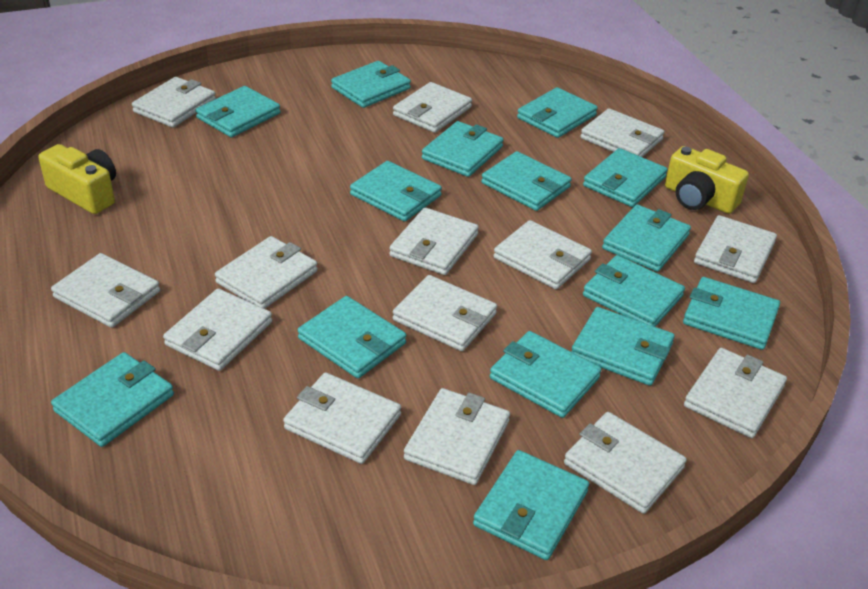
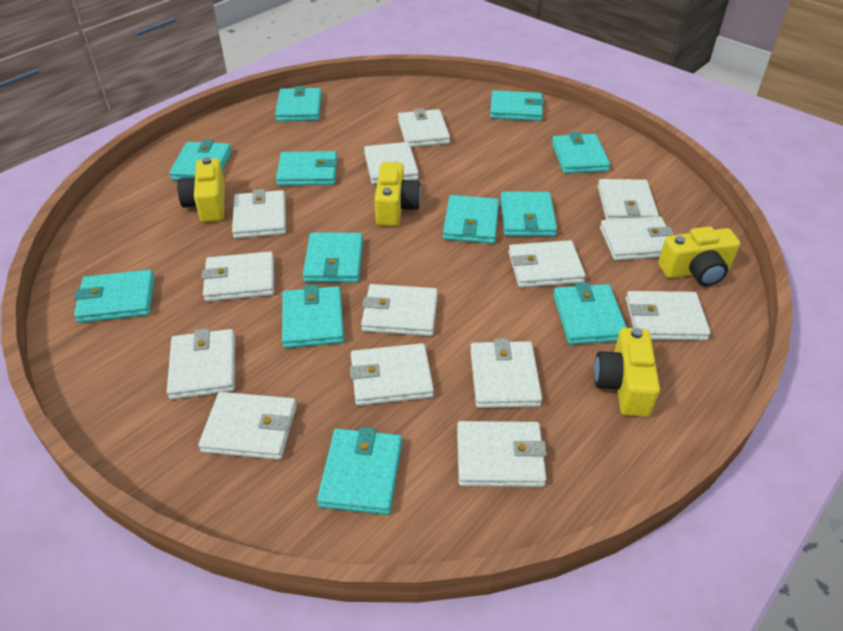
turquoise wallet: 15 -> 12
yellow camera: 2 -> 4

